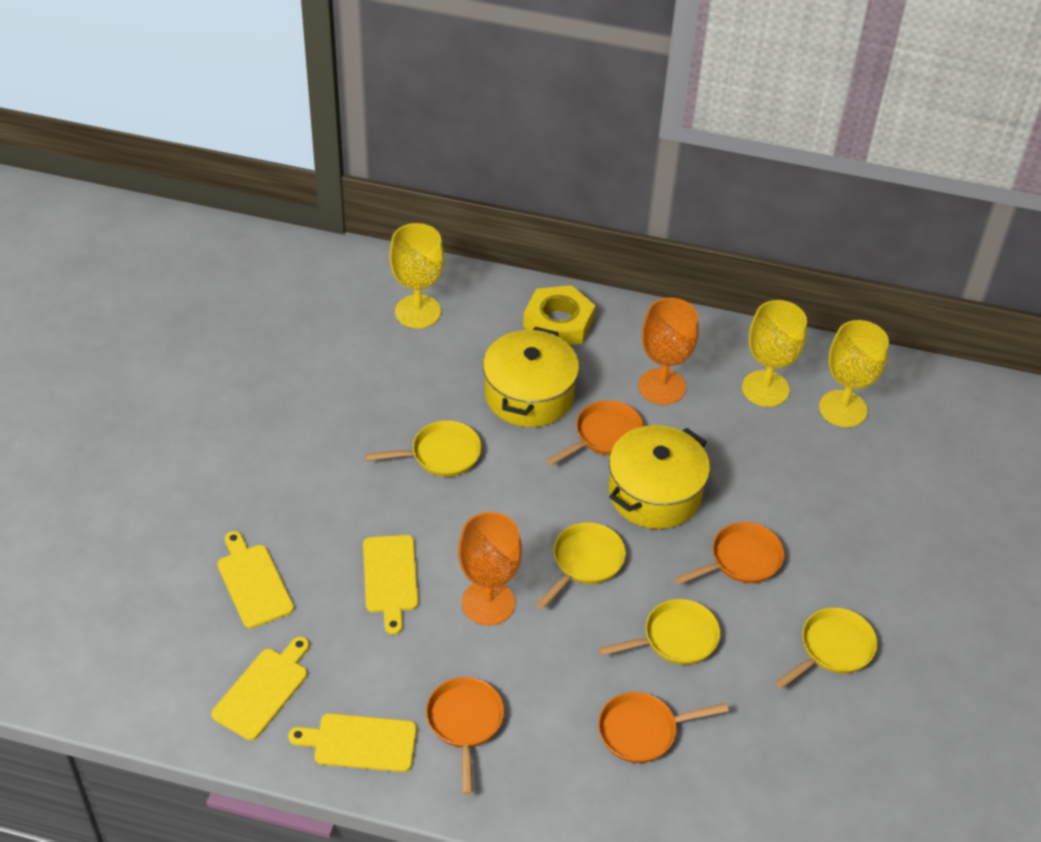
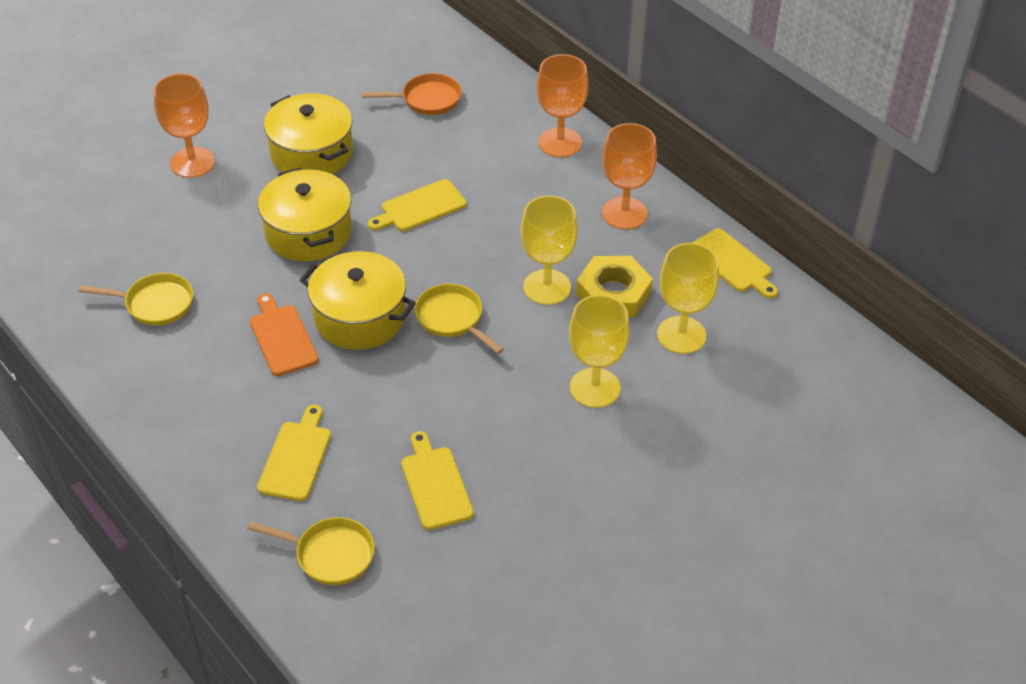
orange cutting board: 0 -> 1
orange goblet: 2 -> 3
orange pan: 4 -> 1
yellow pan: 4 -> 3
yellow pot: 2 -> 3

